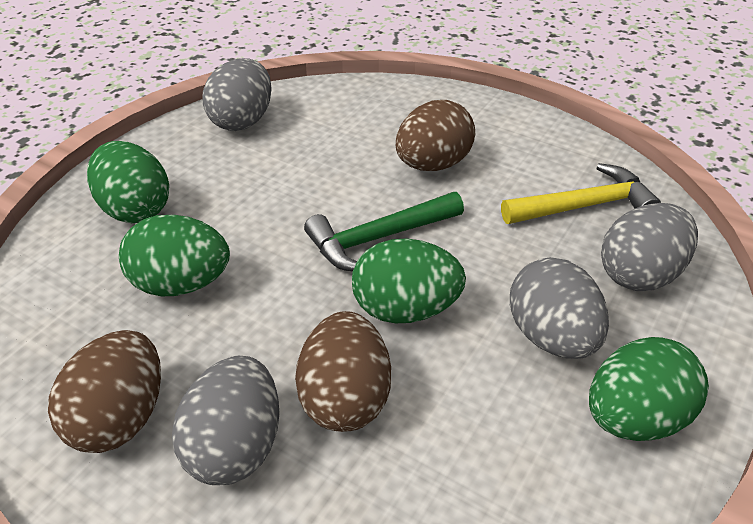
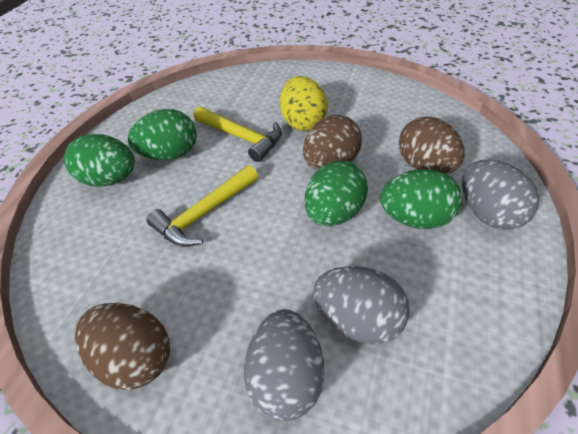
green hammer: 1 -> 0
grey egg: 4 -> 3
yellow egg: 0 -> 1
yellow hammer: 1 -> 2

